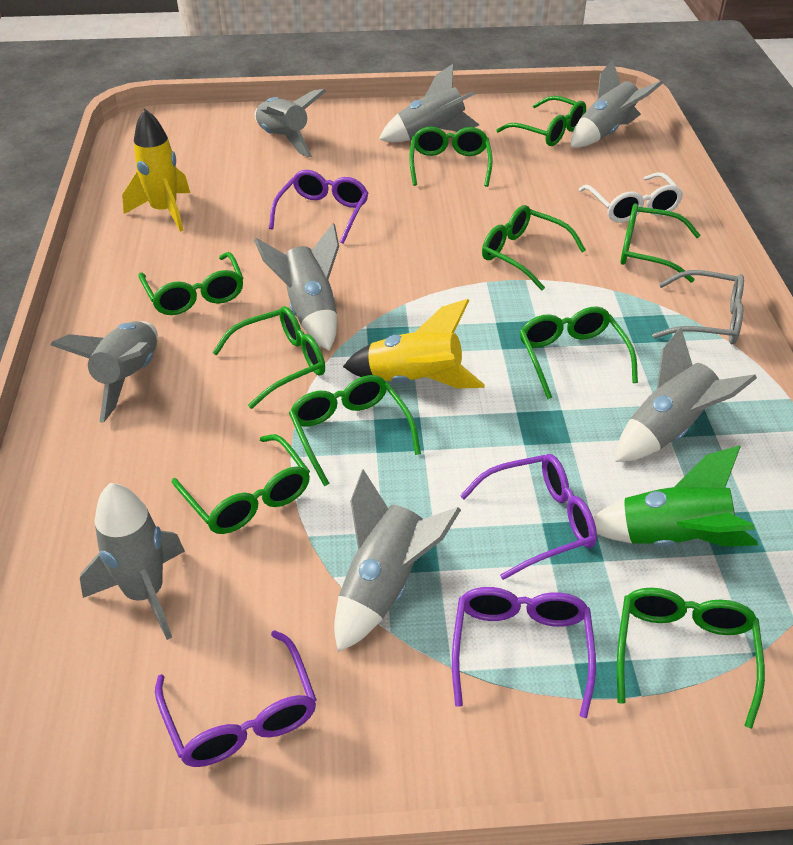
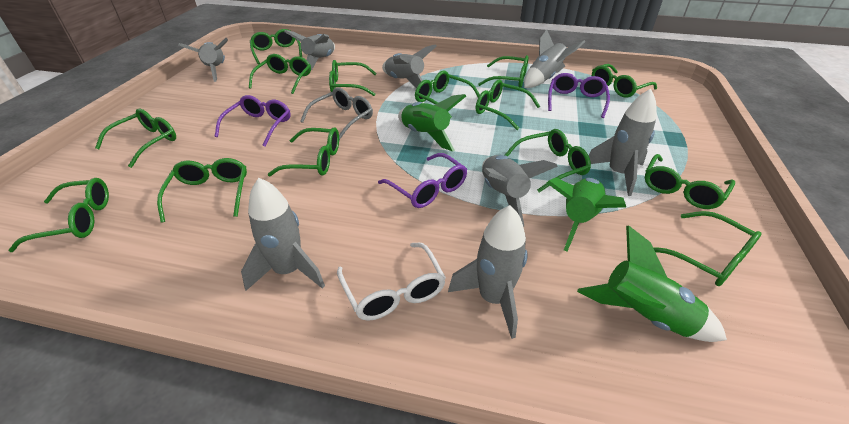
green glasses: 10 -> 14
green rocket: 1 -> 3
purple glasses: 4 -> 3
yellow rocket: 2 -> 0

